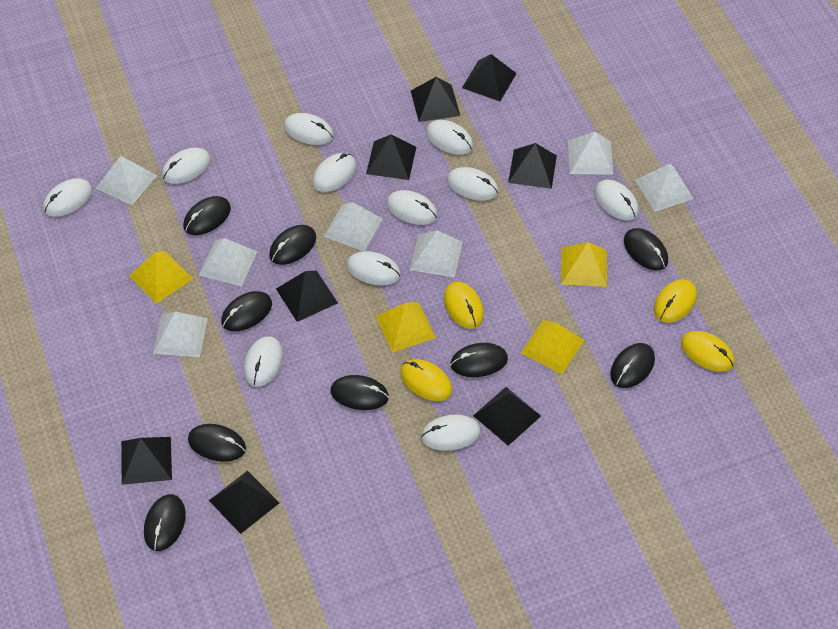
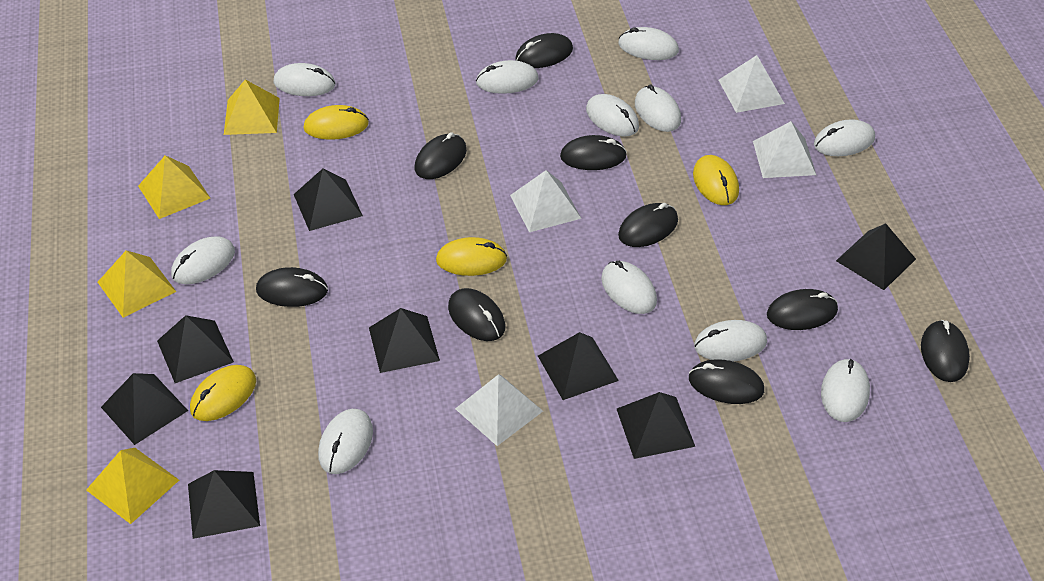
white pyramid: 7 -> 4

